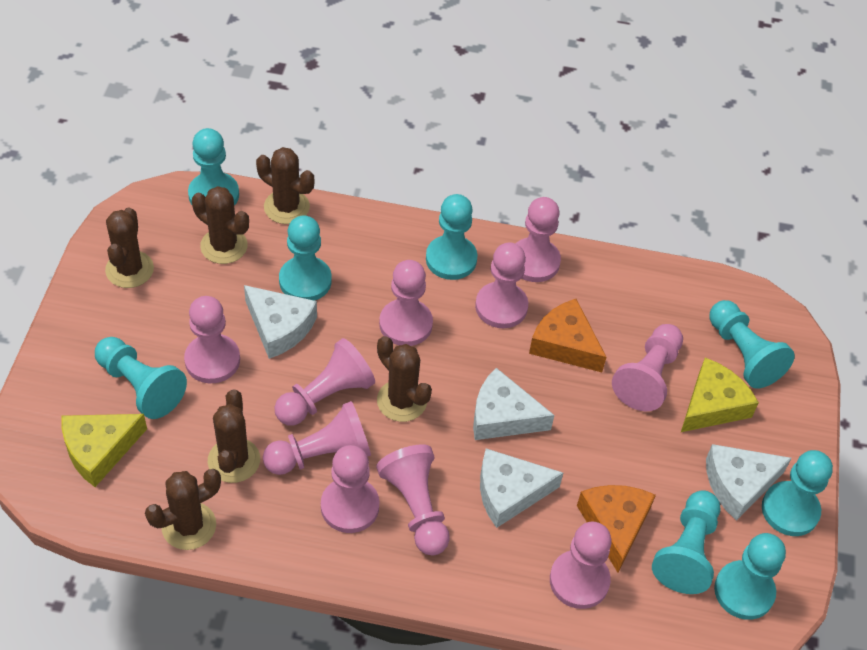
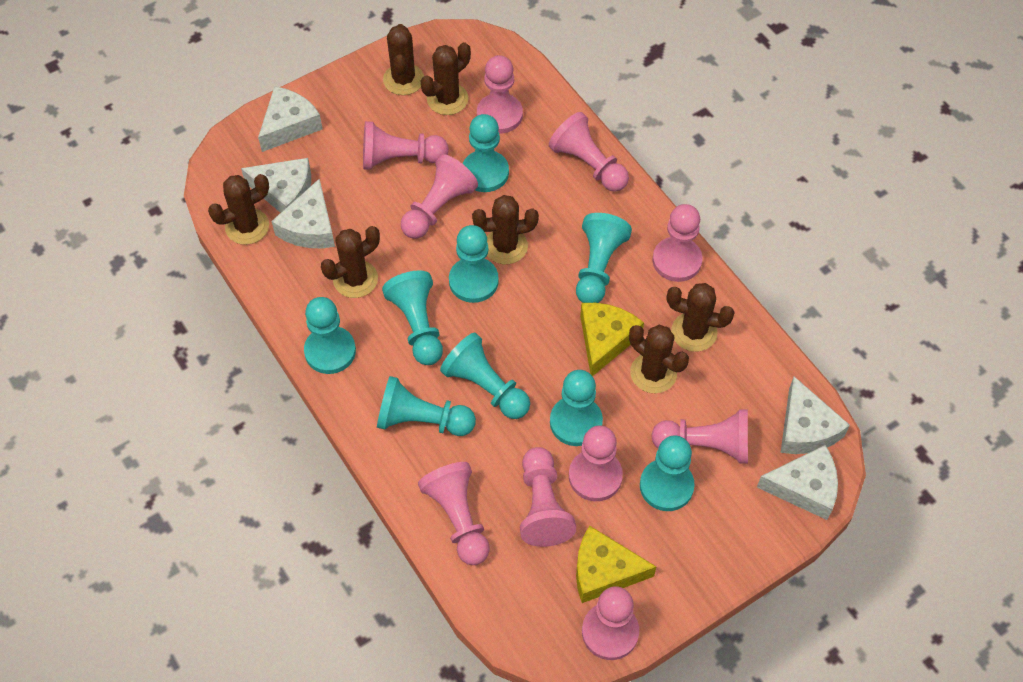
brown cactus: 6 -> 7
orange cheese: 2 -> 0
turquoise pawn: 8 -> 9
white cheese: 4 -> 5

